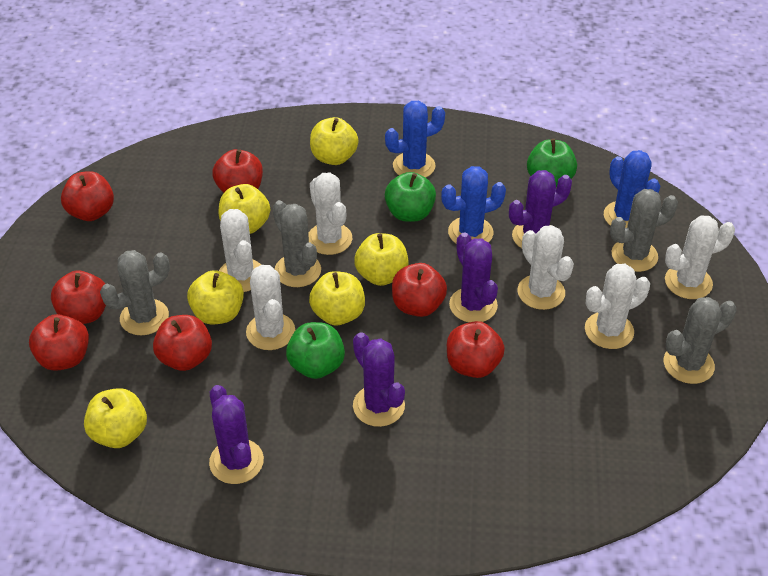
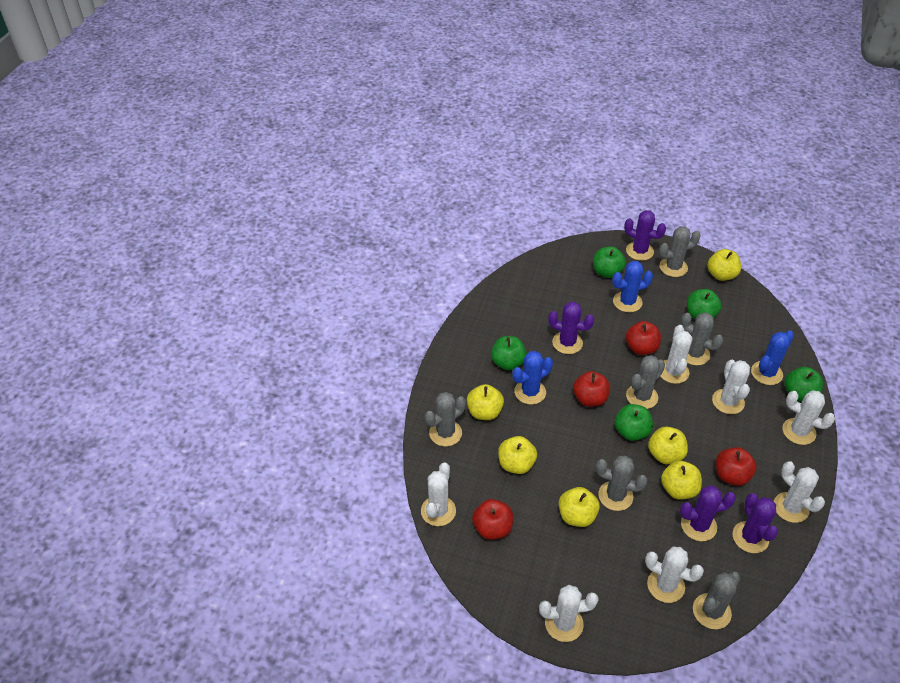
green apple: 3 -> 5
grey cactus: 4 -> 6
red apple: 7 -> 4
white cactus: 6 -> 7

